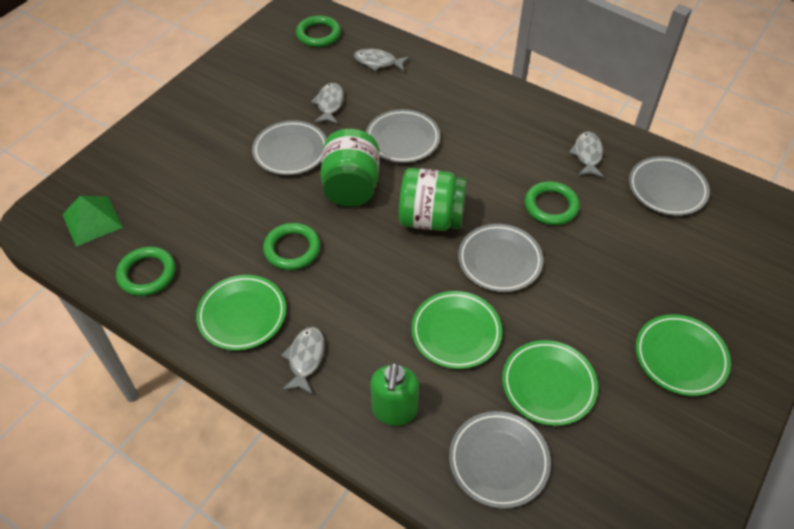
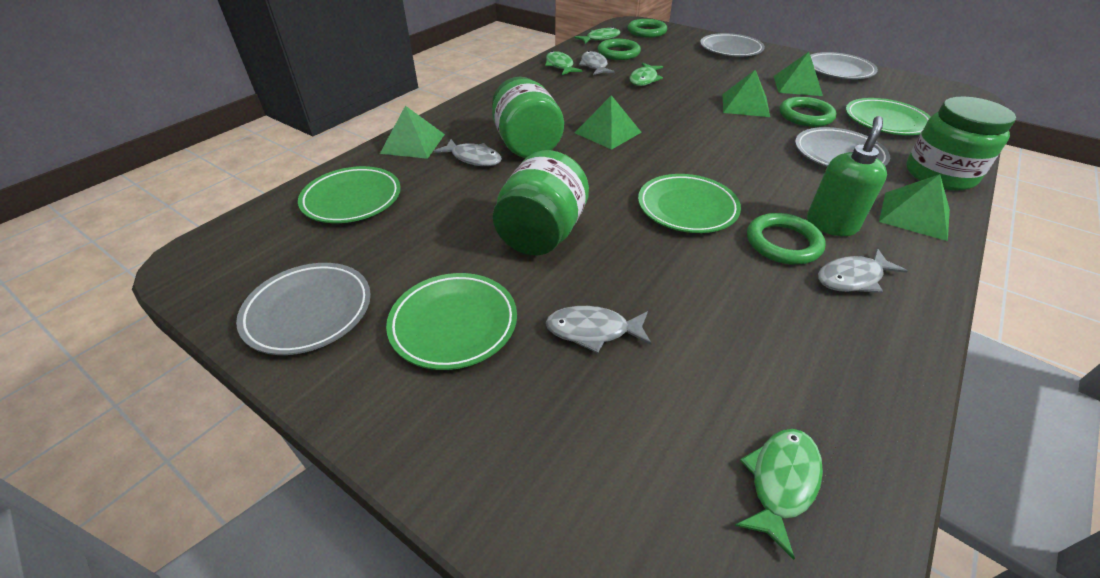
green fish: 0 -> 4
green jar: 2 -> 3
green pyramid: 1 -> 5
grey plate: 5 -> 4

